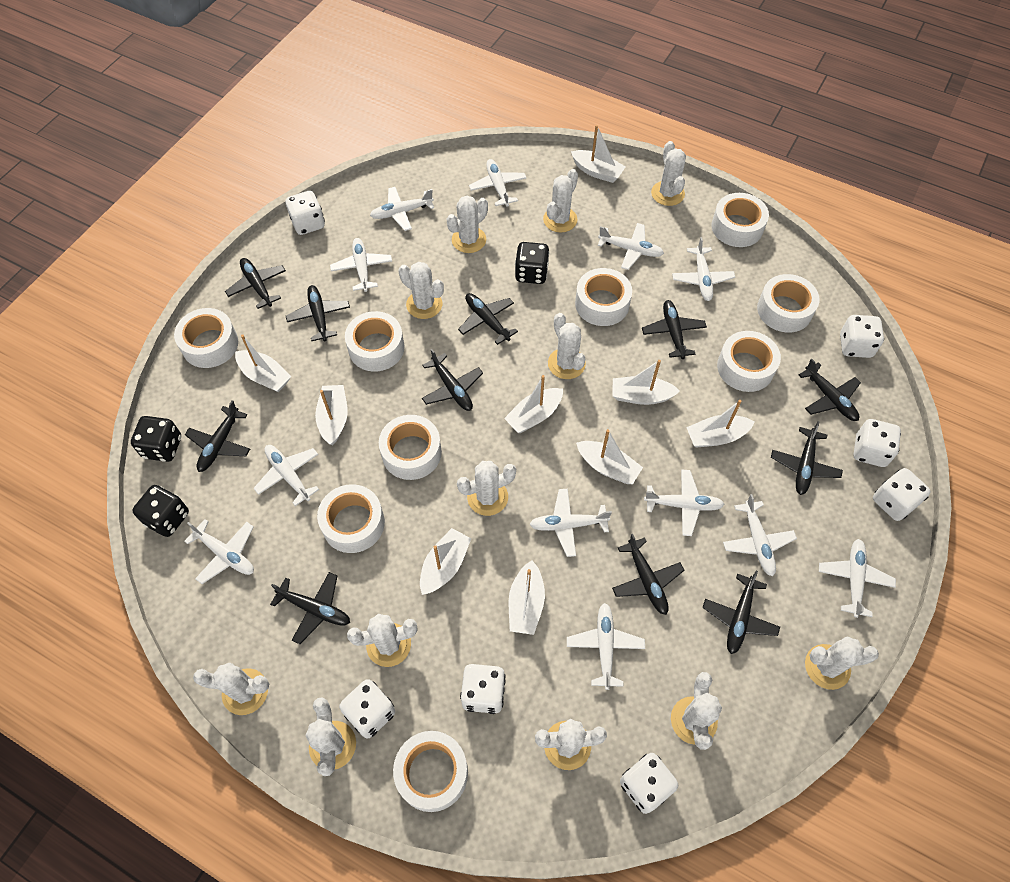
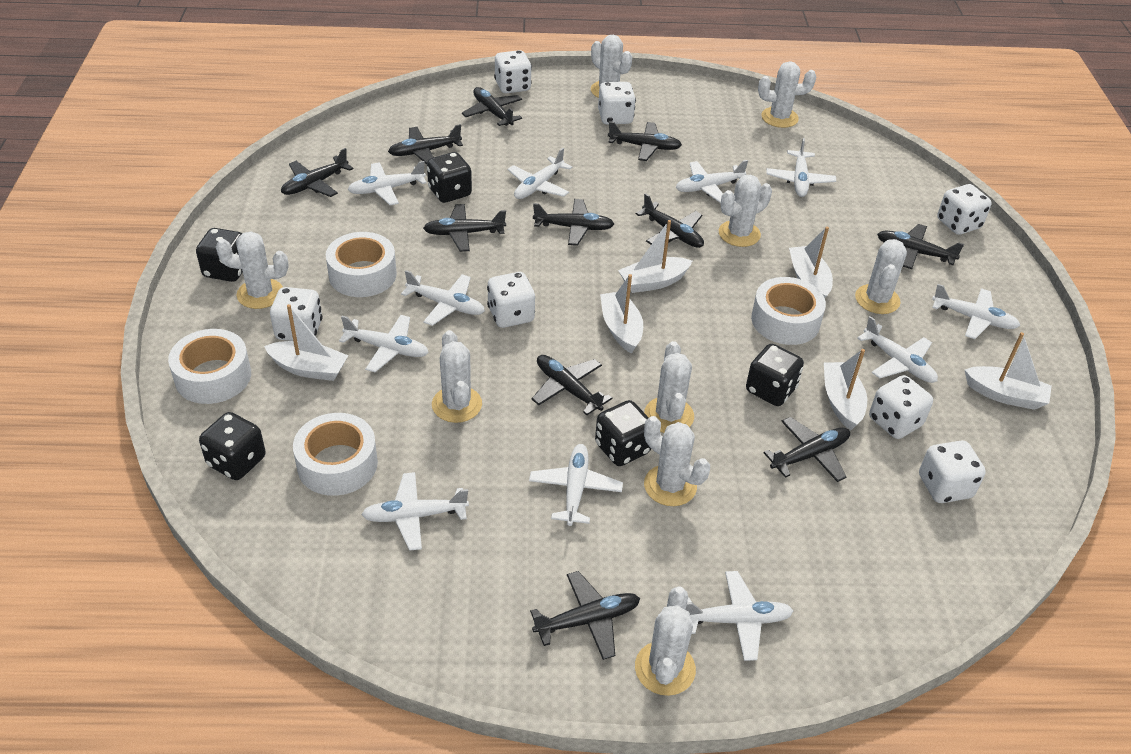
black dice: 3 -> 5
white boat: 9 -> 6
white cactus: 12 -> 9
white plane: 12 -> 11
white tape: 9 -> 4

